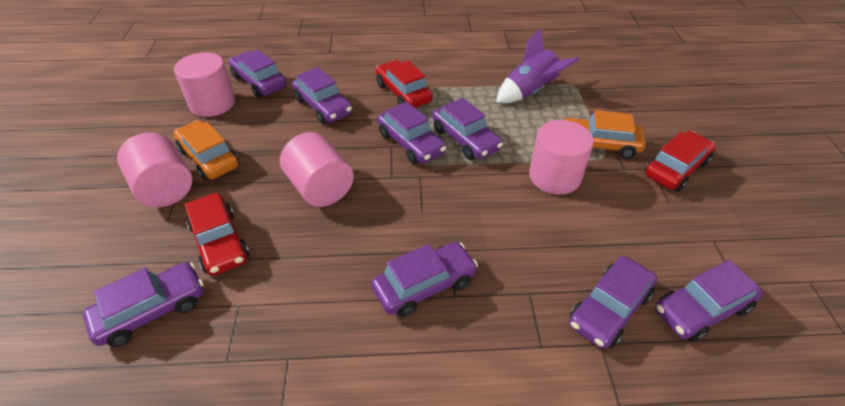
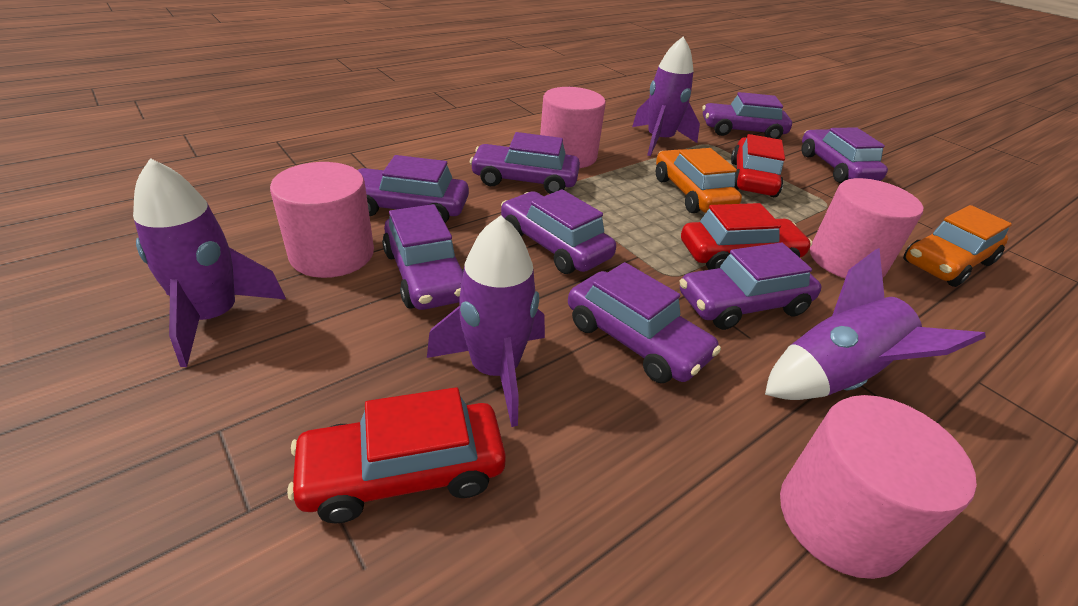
purple rocket: 1 -> 4

